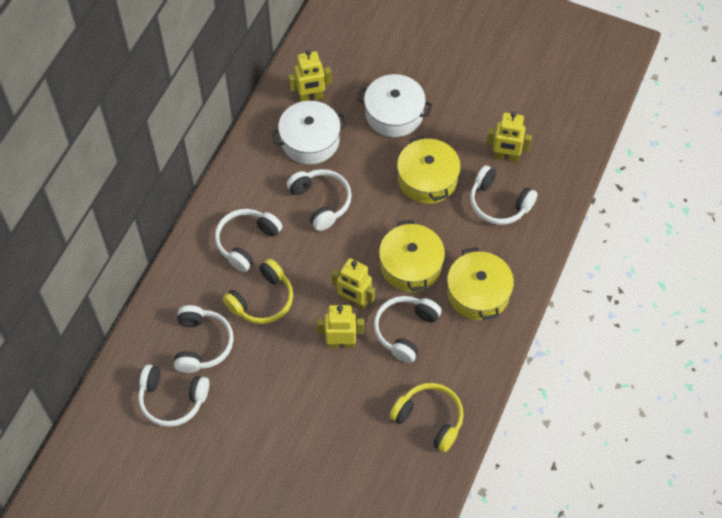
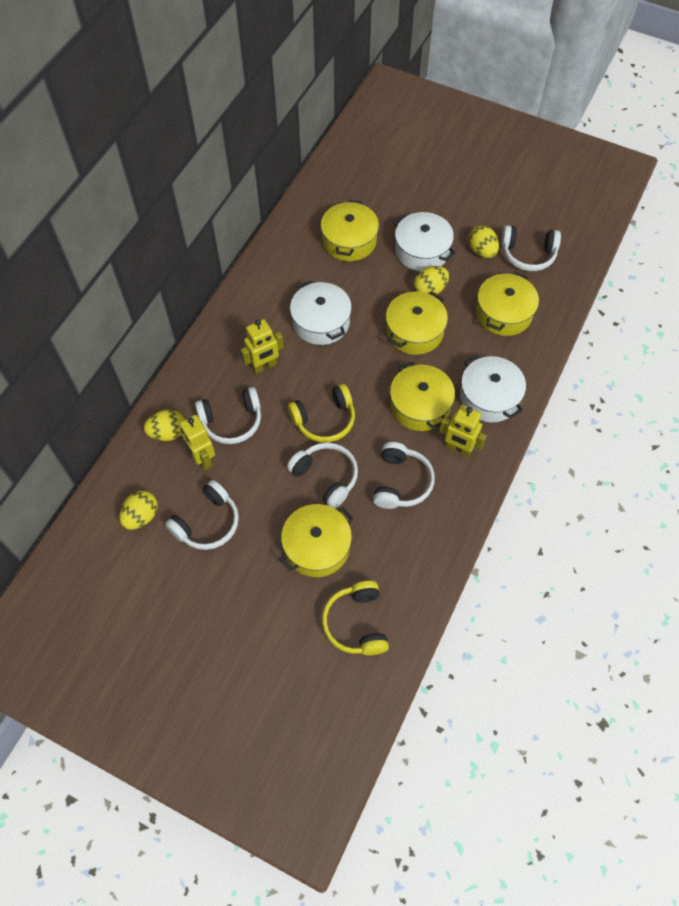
white headphones: 6 -> 5
white pot: 2 -> 3
yellow egg: 0 -> 4
yellow pot: 3 -> 5
yellow robot: 4 -> 3

